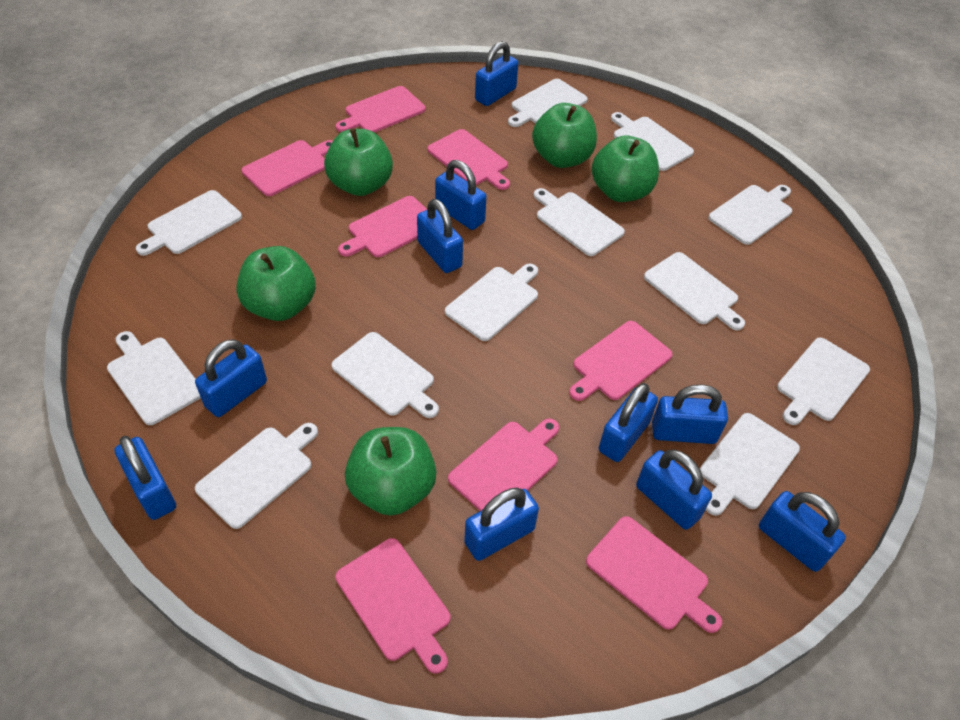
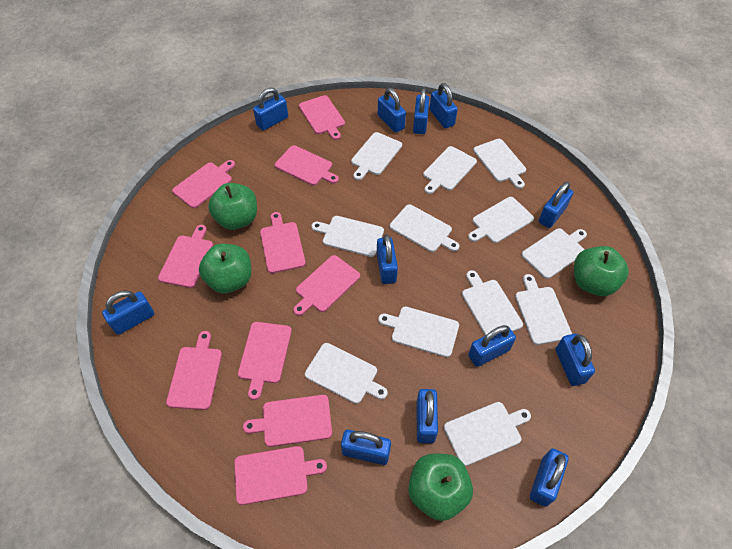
blue padlock: 10 -> 12
green apple: 5 -> 4
pink cutting board: 8 -> 10

